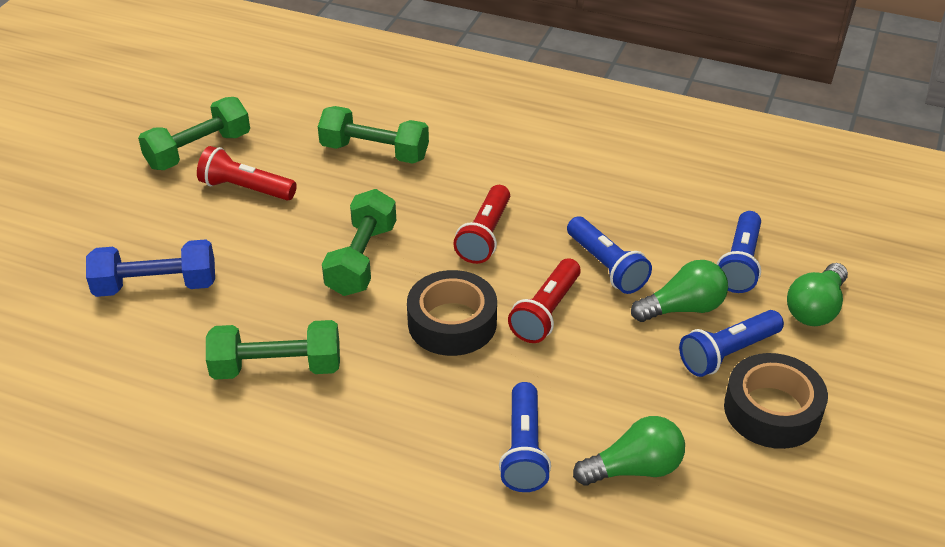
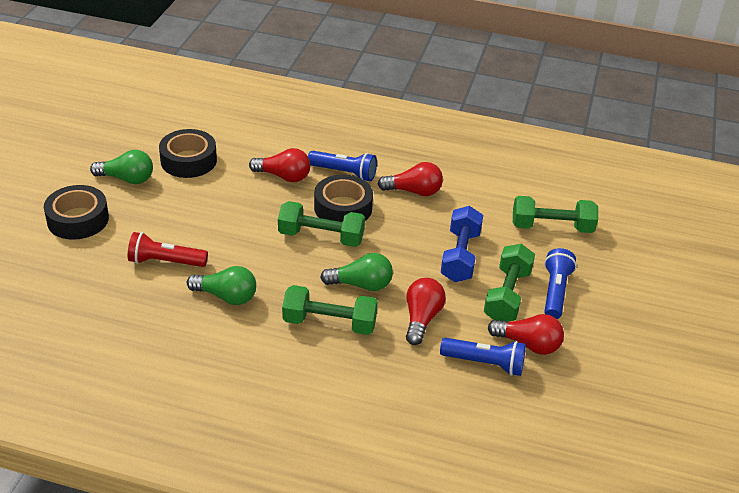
black tape: 2 -> 3
blue flashlight: 4 -> 3
red flashlight: 3 -> 1
red light bulb: 0 -> 4

